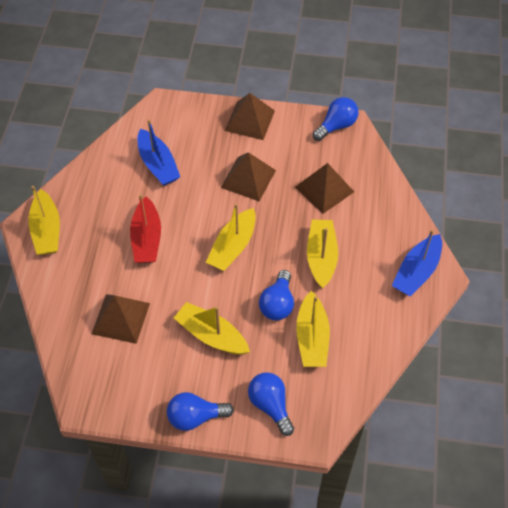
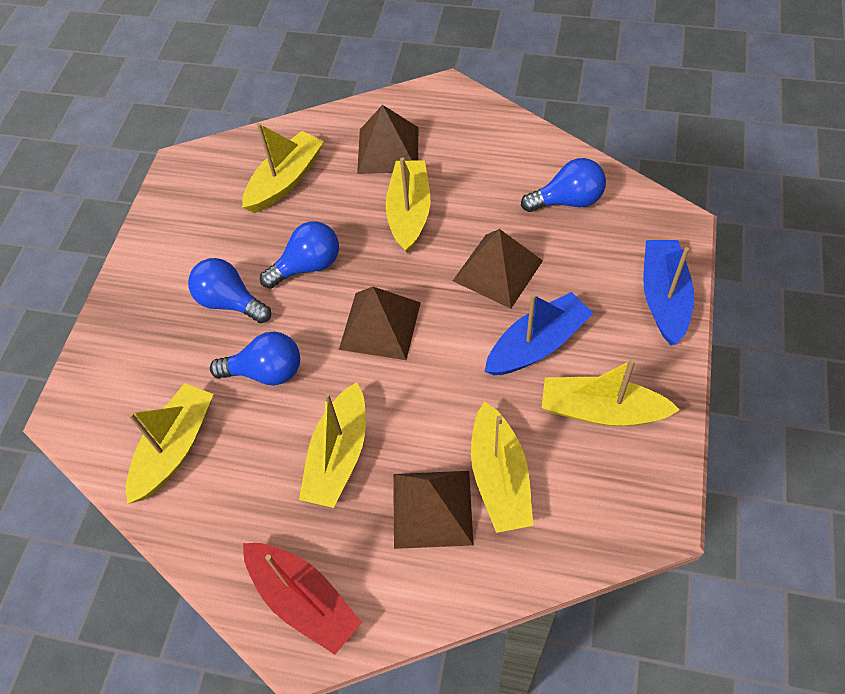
yellow boat: 5 -> 6

